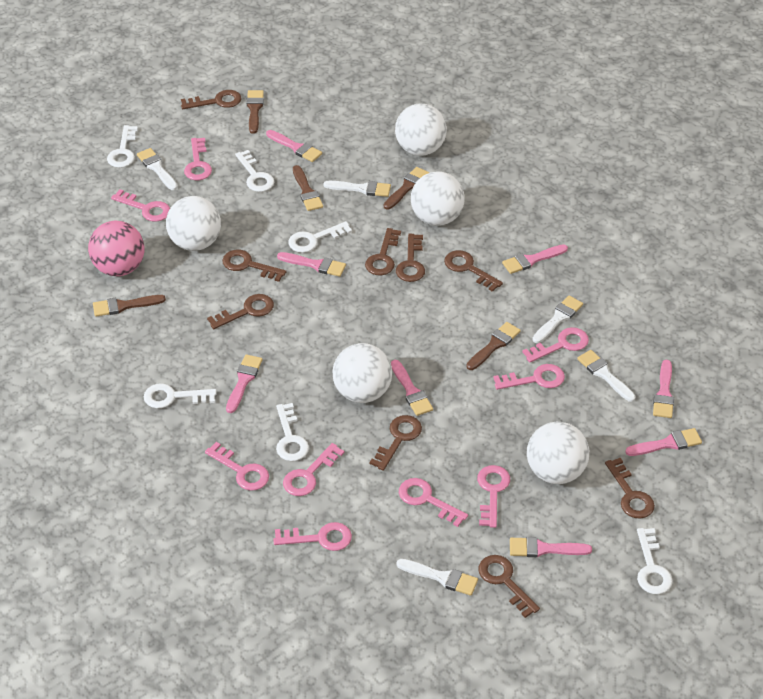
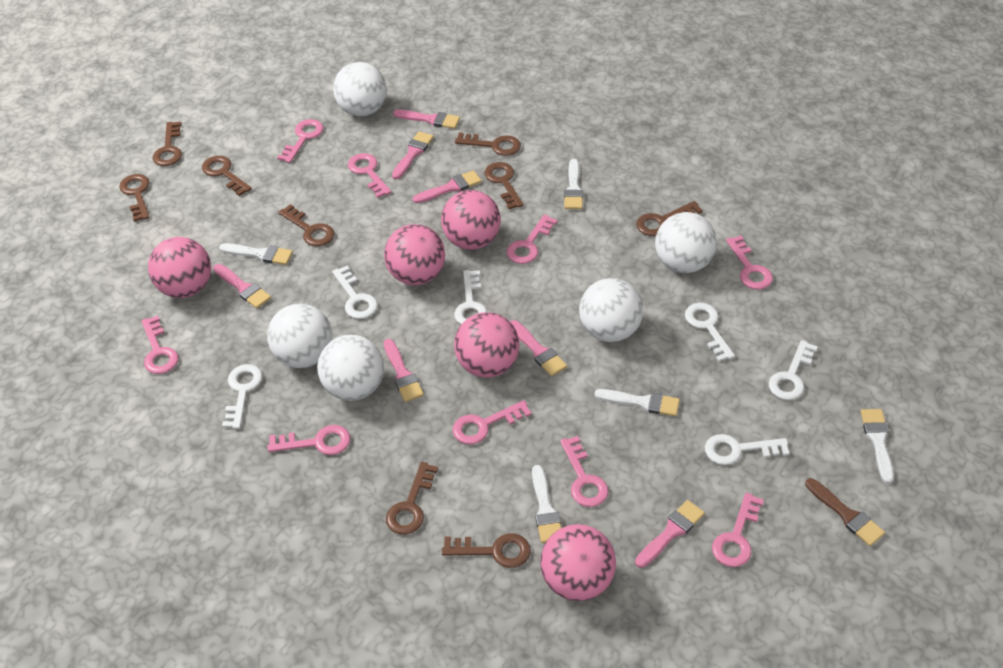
brown brush: 5 -> 1
pink ball: 1 -> 5
pink brush: 8 -> 7

